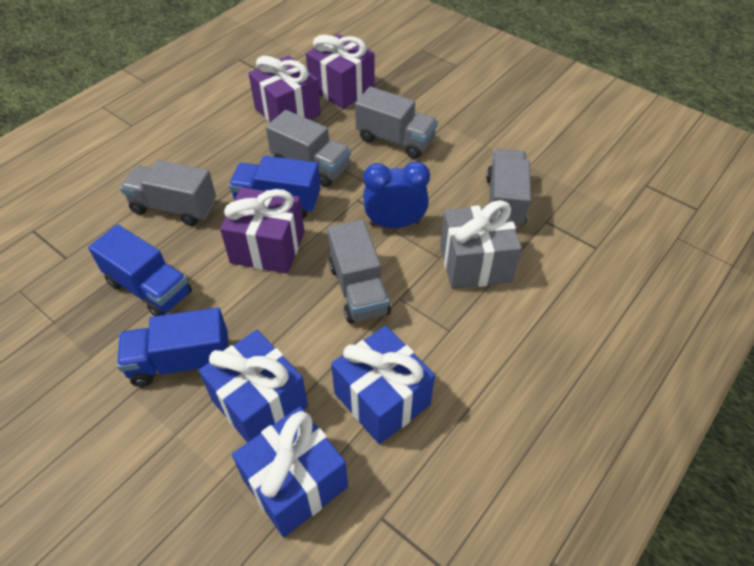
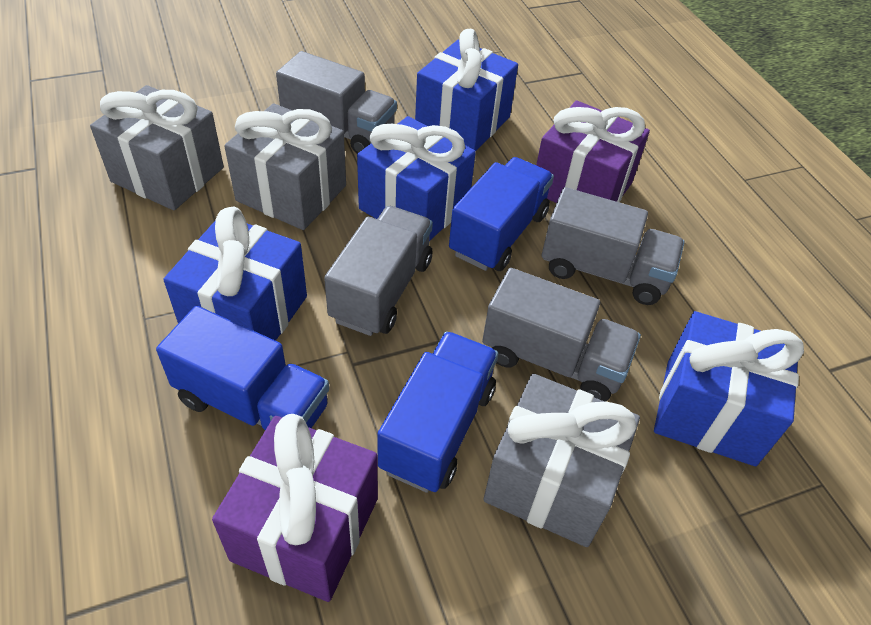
blue clock: 1 -> 0
blue gift: 3 -> 4
grey gift: 1 -> 3
grey truck: 5 -> 4
purple gift: 3 -> 2

